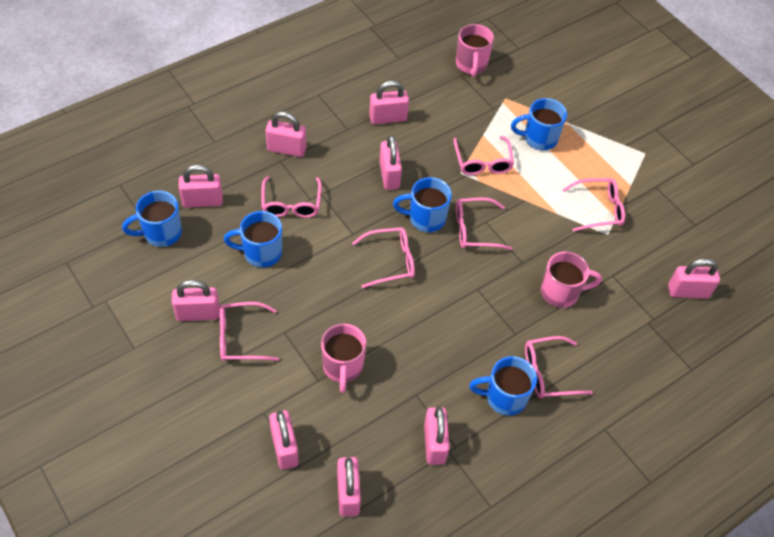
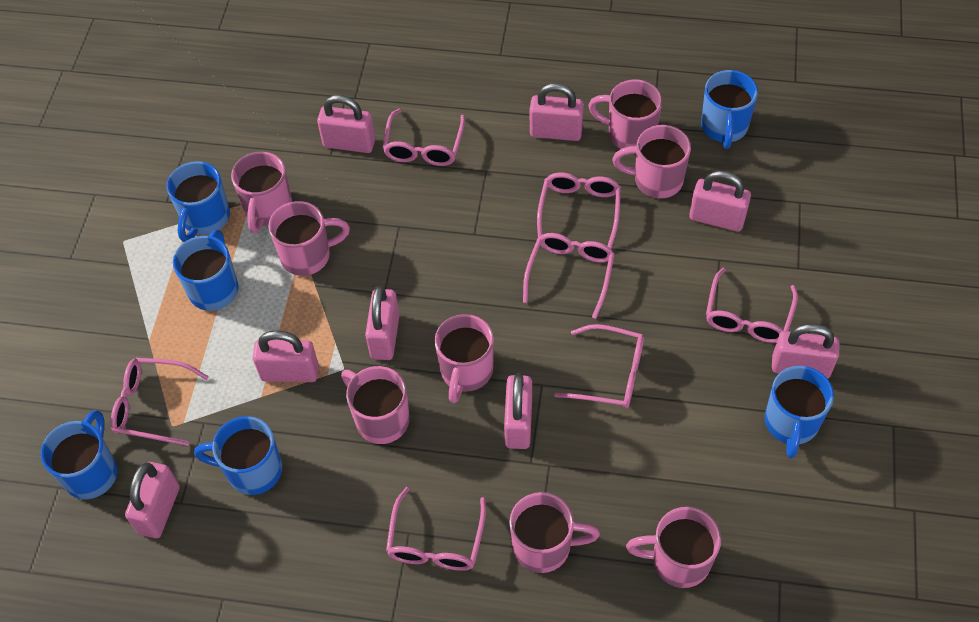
blue mug: 5 -> 6
pink mug: 3 -> 8
pink padlock: 9 -> 8

